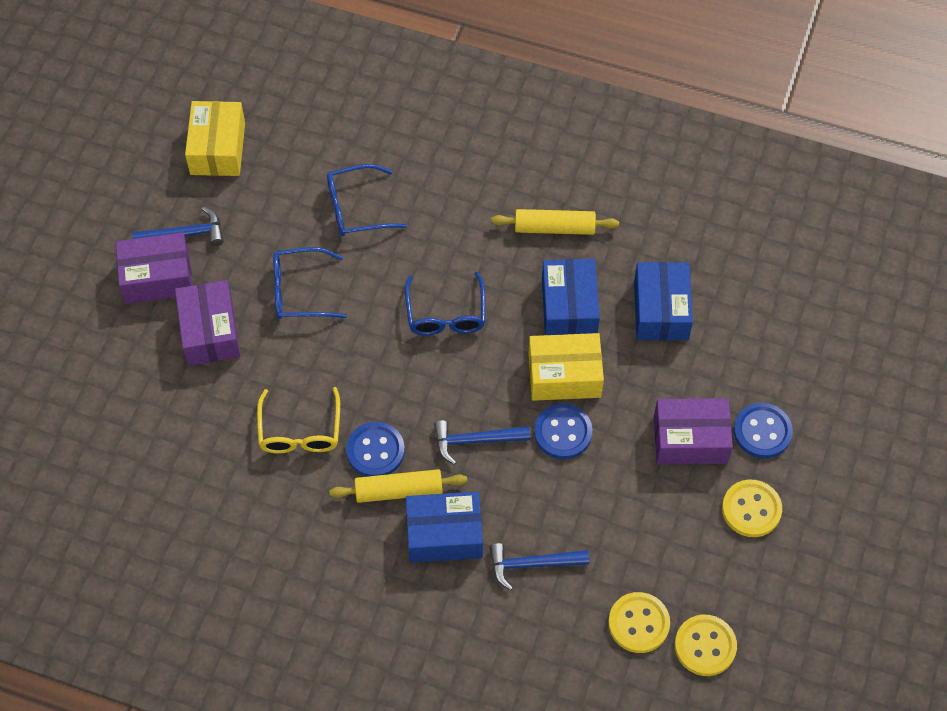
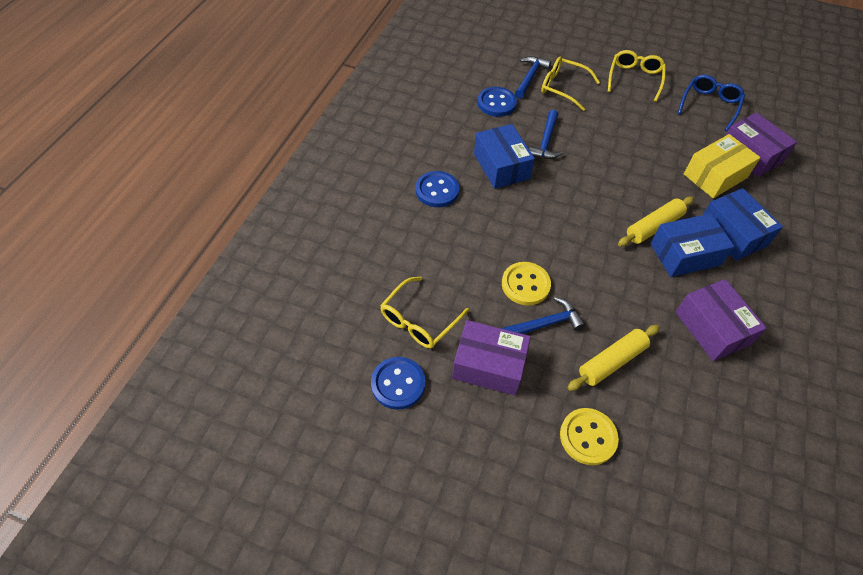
blue glasses: 3 -> 1
yellow box: 2 -> 1
yellow button: 3 -> 2
yellow glasses: 1 -> 3

